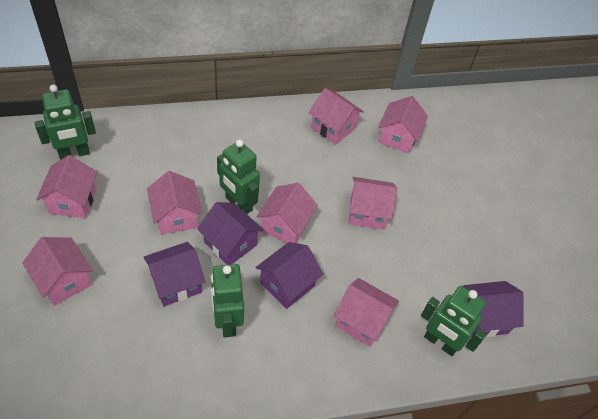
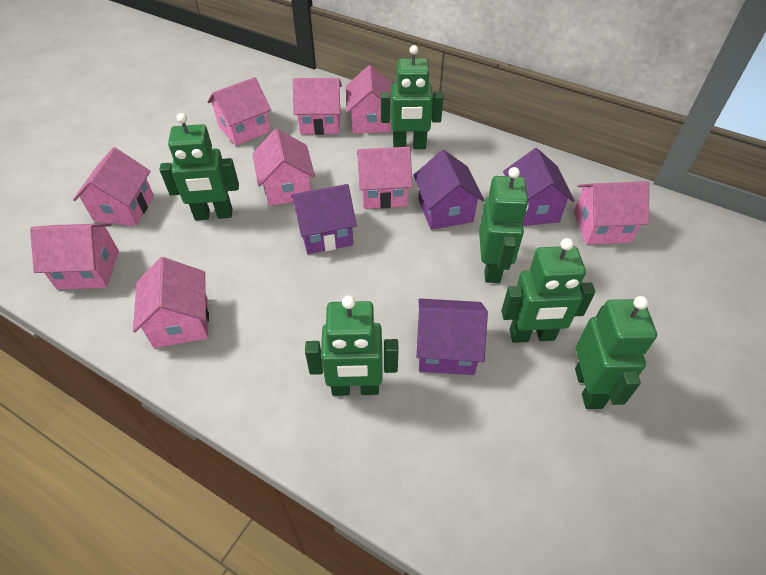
green robot: 4 -> 6
pink house: 8 -> 9

